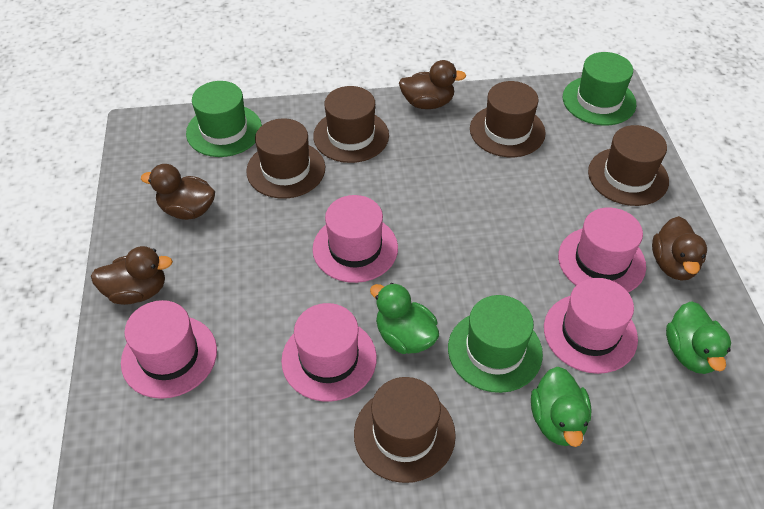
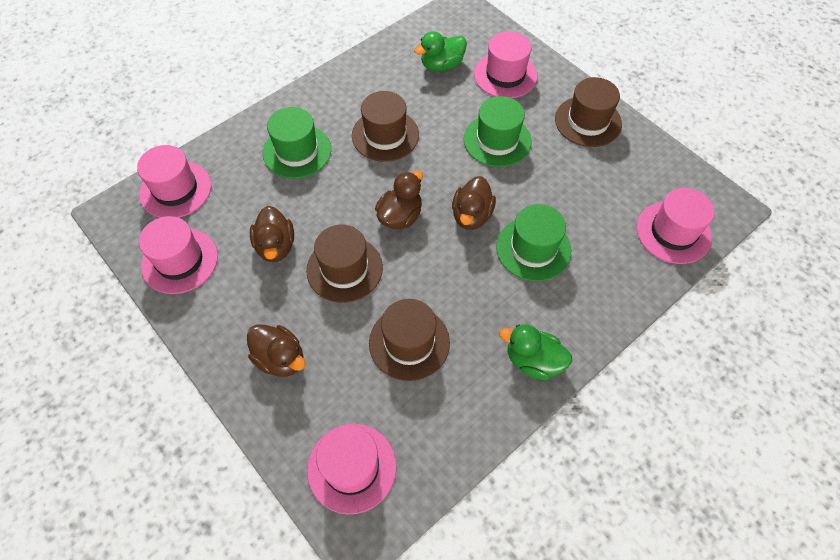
brown hat: 5 -> 4
green duck: 3 -> 2

